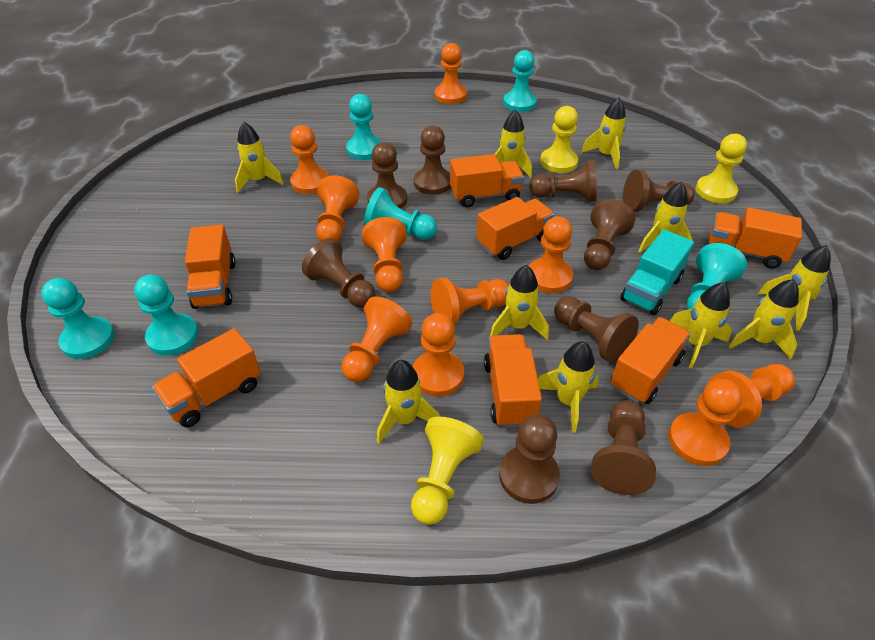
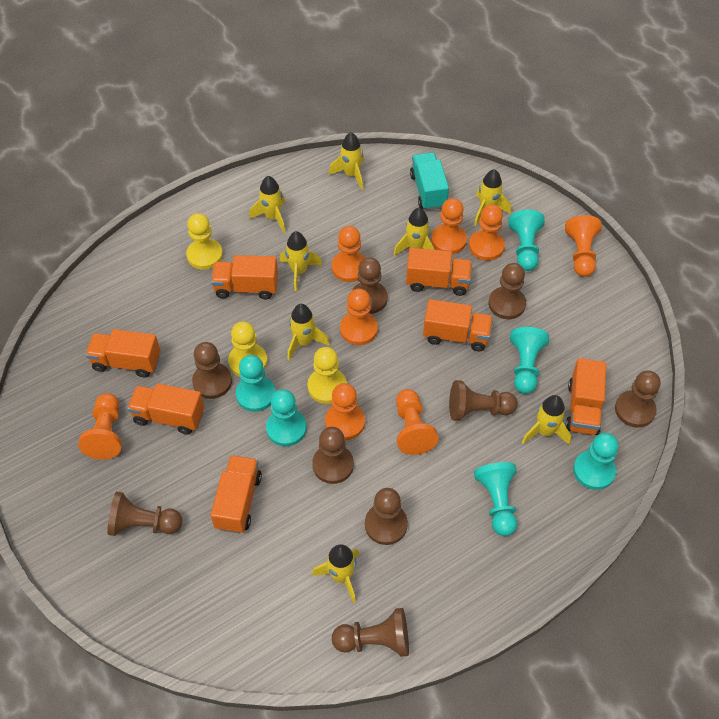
orange pawn: 10 -> 8
yellow rocket: 10 -> 8

